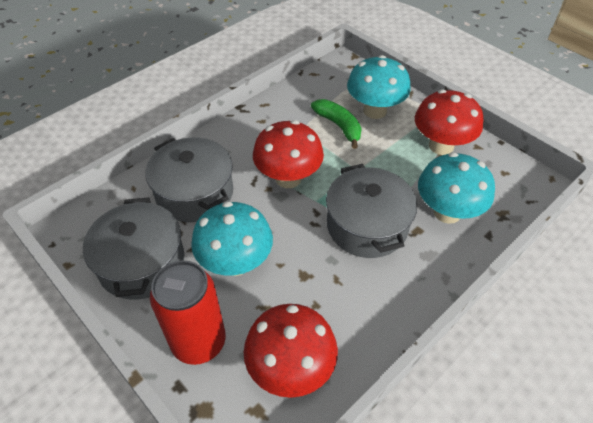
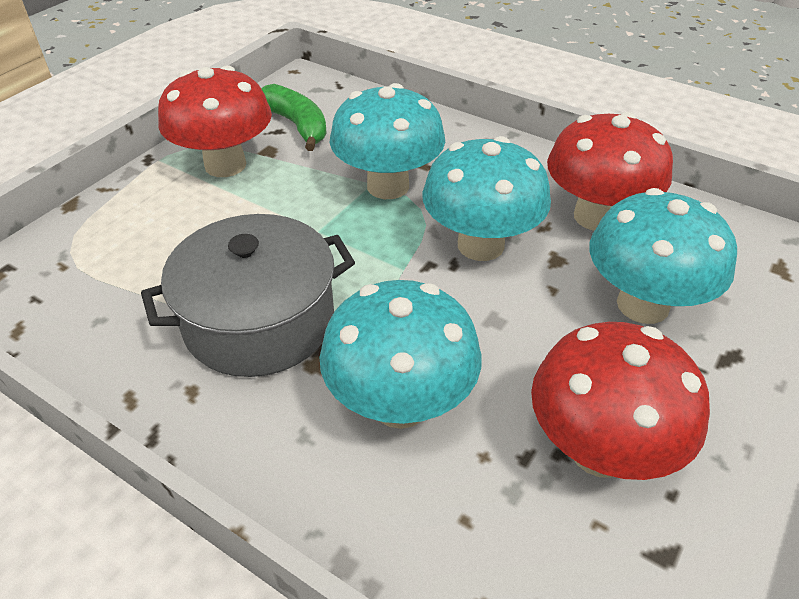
grey pot: 3 -> 1
red can: 1 -> 0
turquoise mushroom: 3 -> 4

